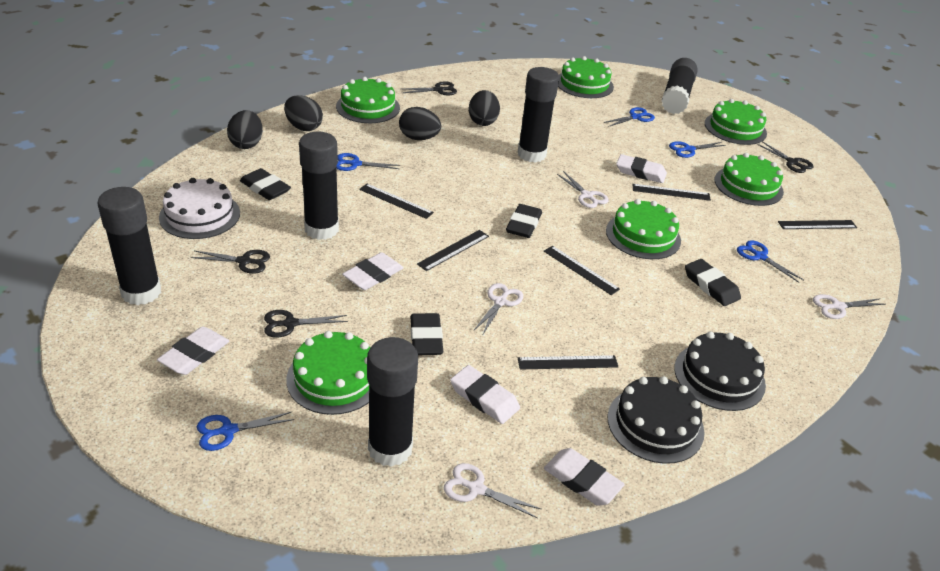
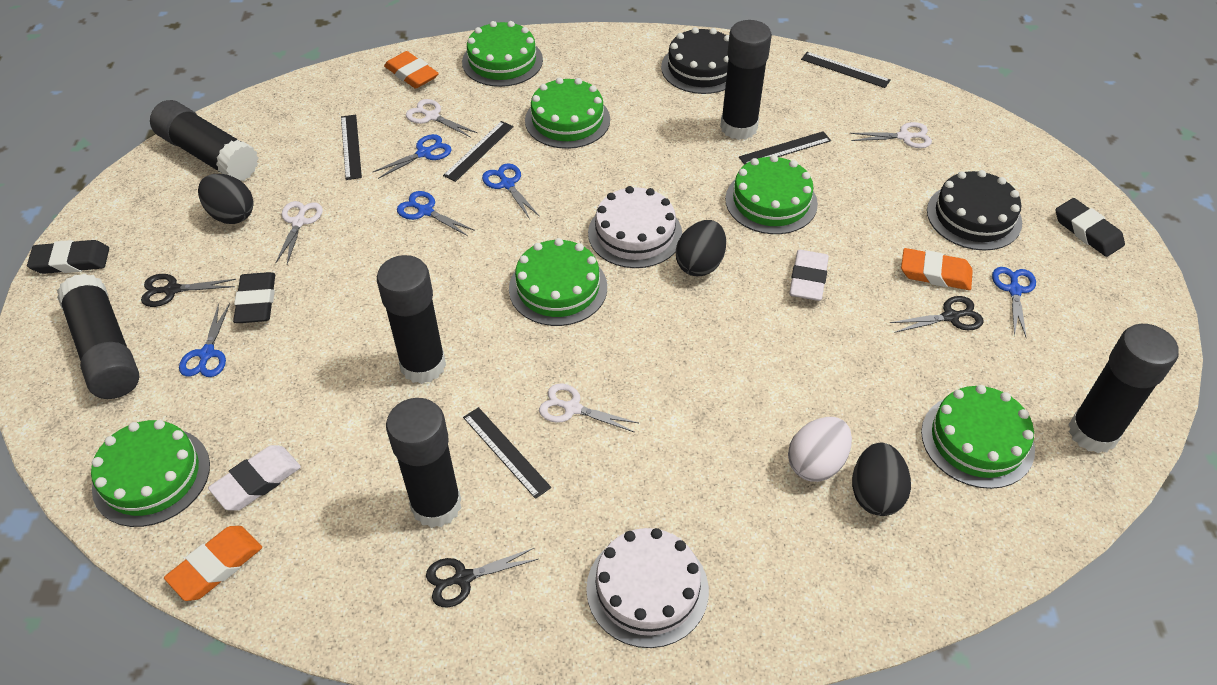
black egg: 4 -> 3
black eraser: 4 -> 3
black glue stick: 5 -> 6
black ruler: 6 -> 5
black scissors: 4 -> 3
orange eraser: 0 -> 3
white cake: 1 -> 2
white egg: 0 -> 1
white eraser: 5 -> 2

